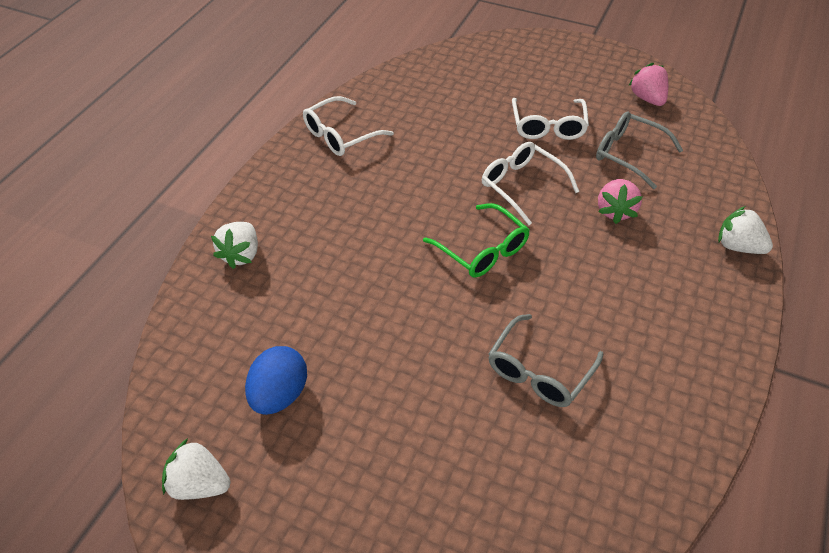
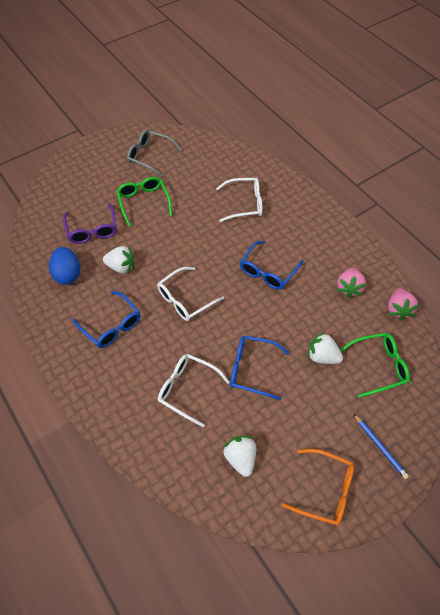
blue glasses: 0 -> 3
blue pencil: 0 -> 1
green glasses: 1 -> 2
grey glasses: 2 -> 1
orange glasses: 0 -> 1
purple glasses: 0 -> 1

